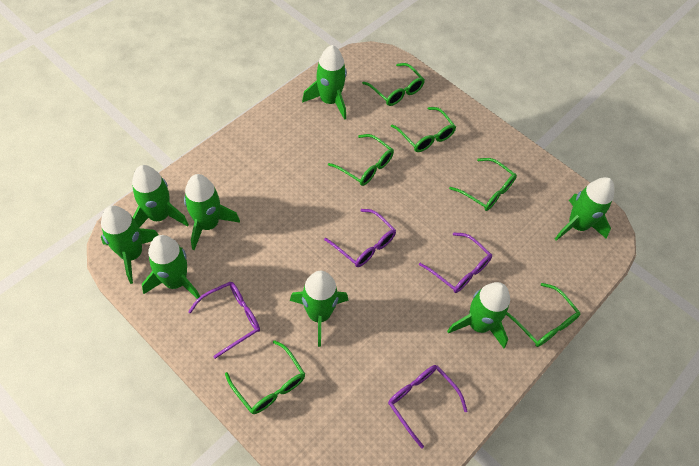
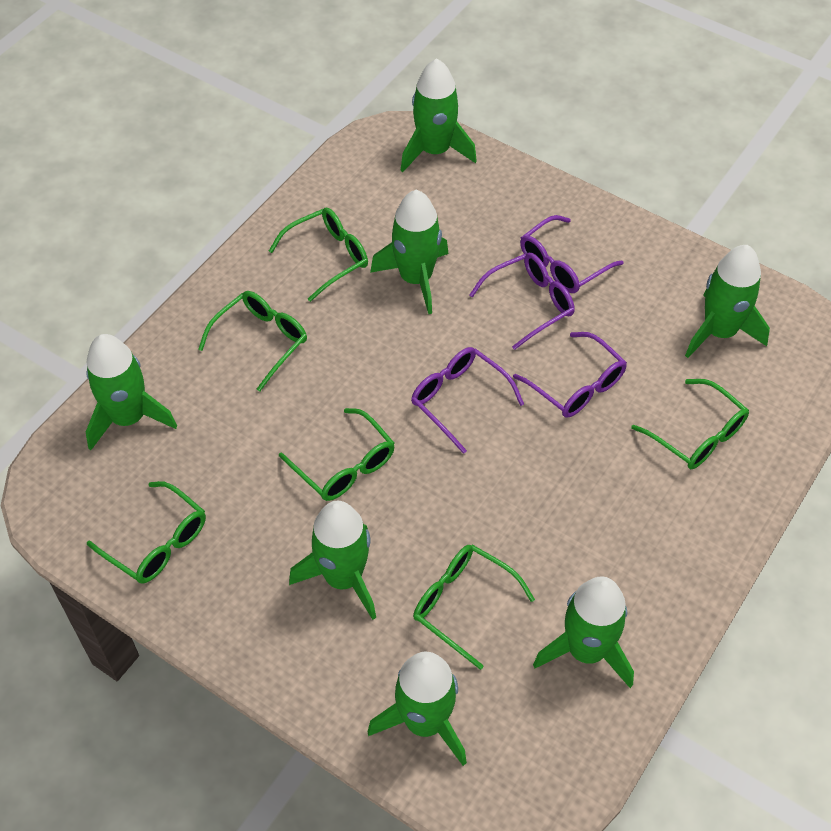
green rocket: 8 -> 7

